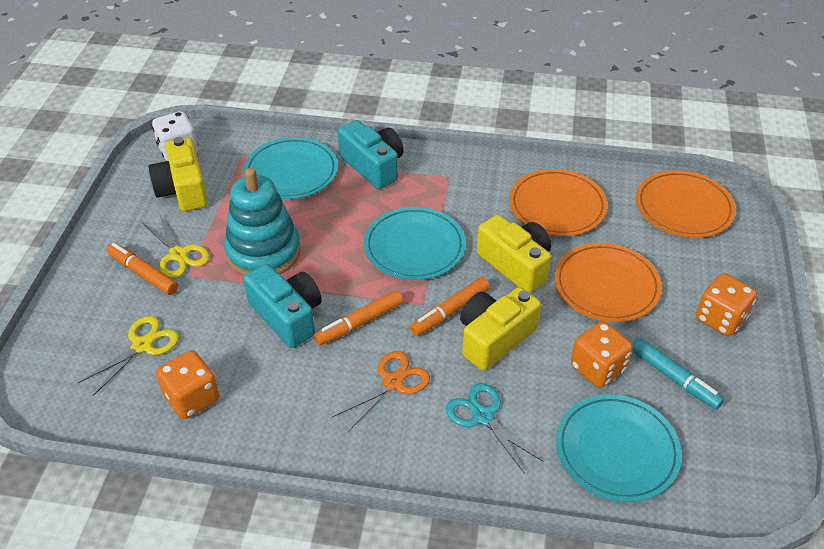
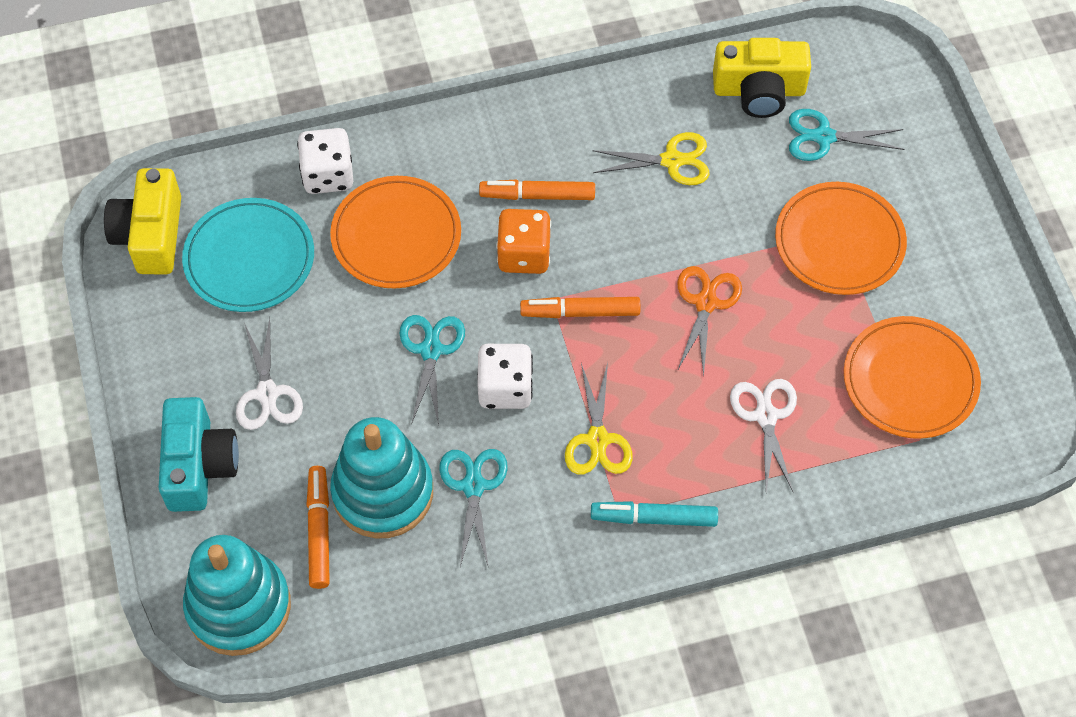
orange dice: 3 -> 1
turquoise camera: 2 -> 1
turquoise plate: 3 -> 1
turquoise scissors: 1 -> 3
turquoise stacking toy: 1 -> 2
white dice: 1 -> 2
white scissors: 0 -> 2
yellow camera: 3 -> 2

